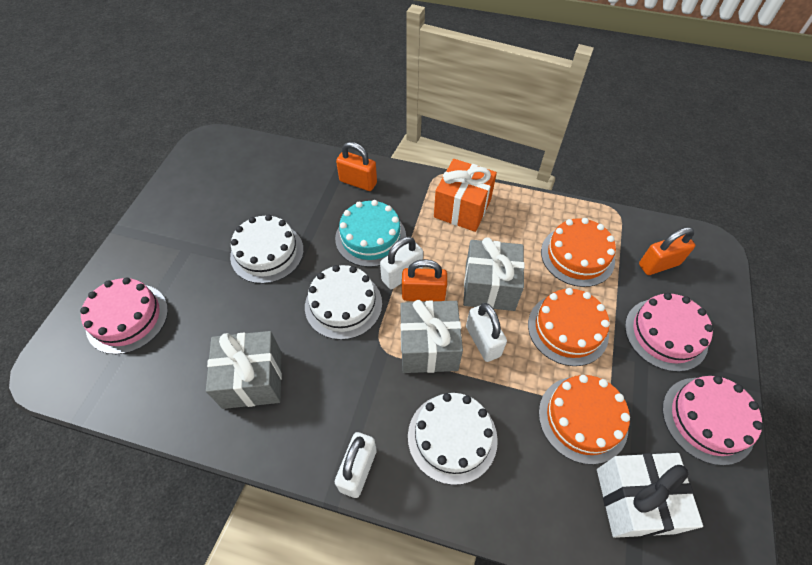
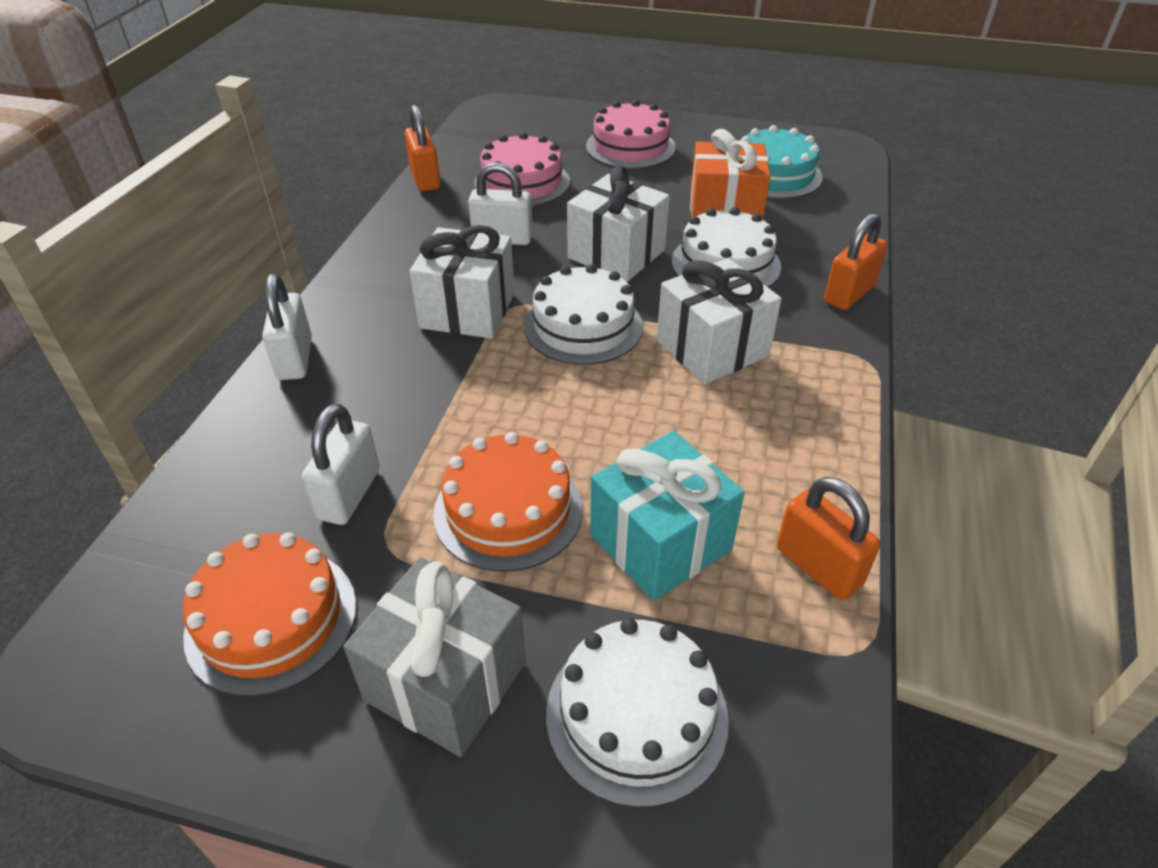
grey gift: 3 -> 1
orange cake: 3 -> 2
pink cake: 3 -> 2
turquoise gift: 0 -> 1
white gift: 1 -> 3

